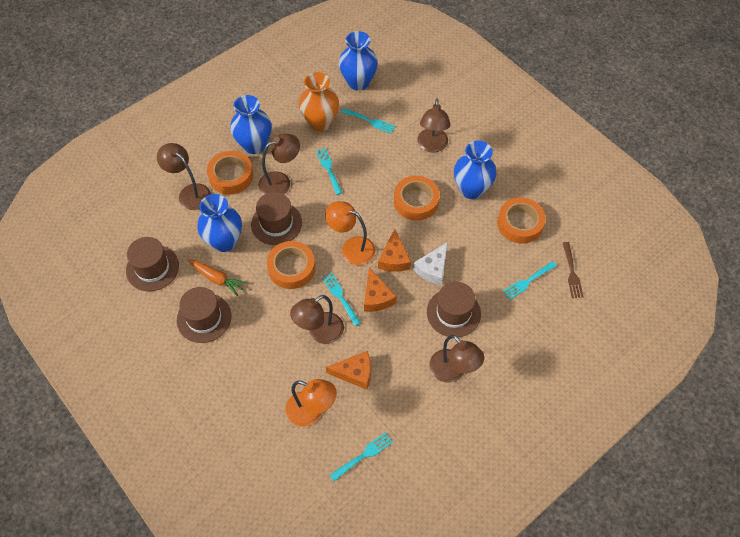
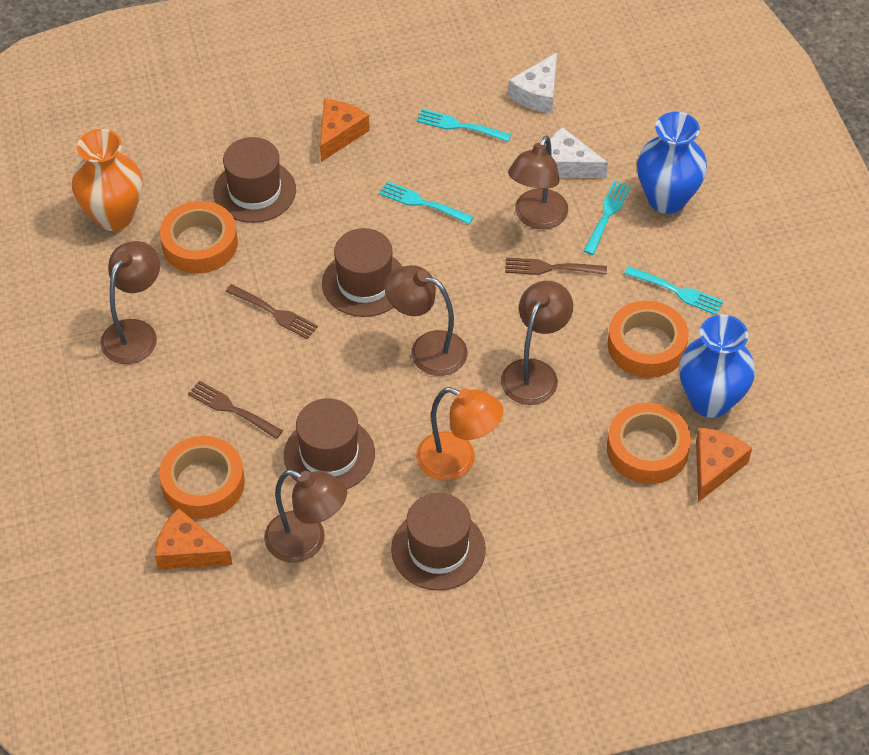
blue vase: 4 -> 2
brown fork: 1 -> 3
orange carrot: 1 -> 0
orange lamp: 2 -> 1
turquoise fork: 5 -> 4
white cheese: 1 -> 2

